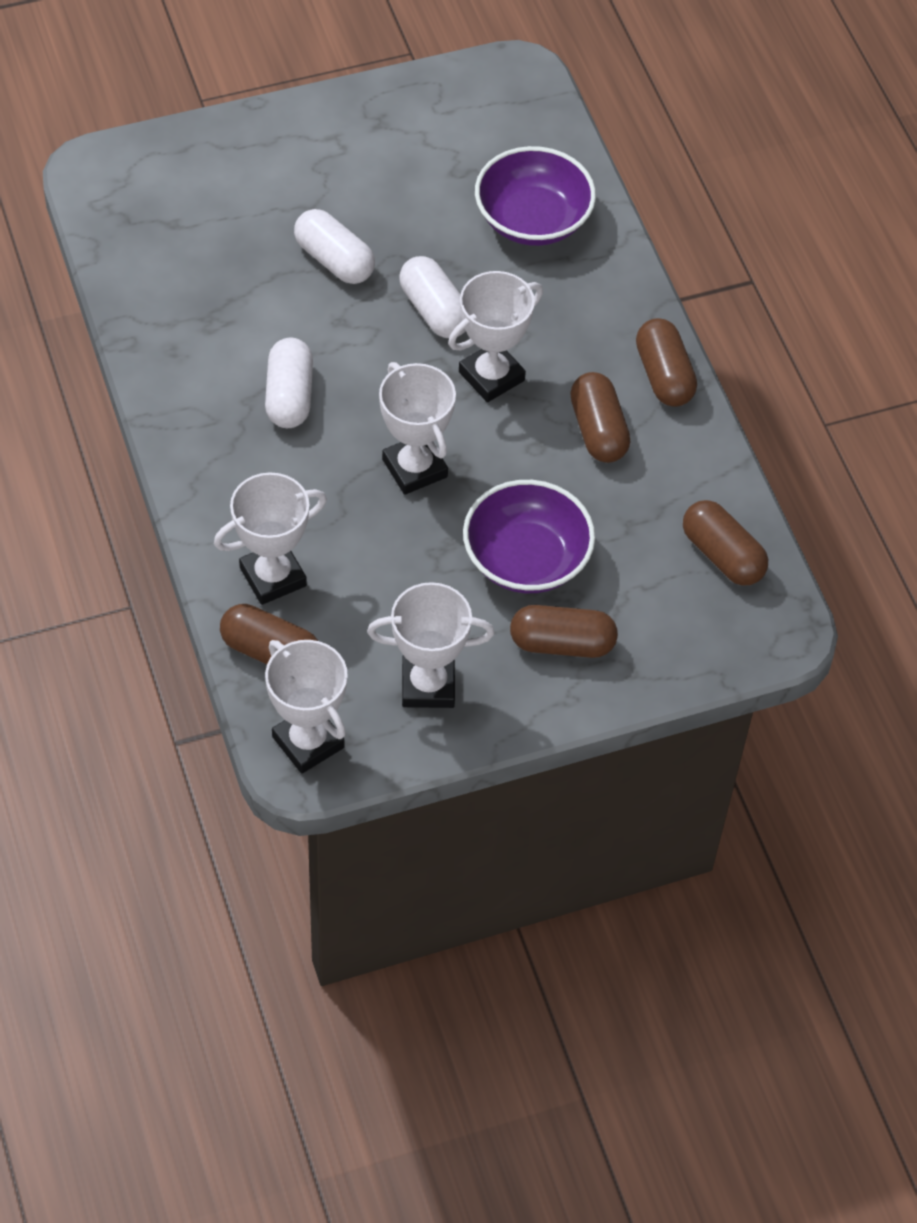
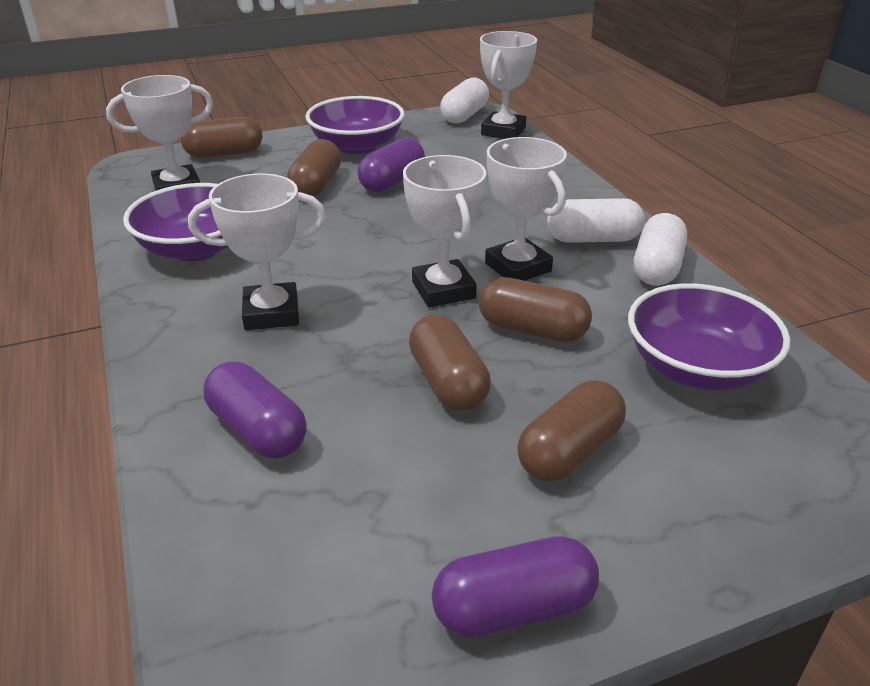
purple bowl: 2 -> 3
purple capsule: 0 -> 3

